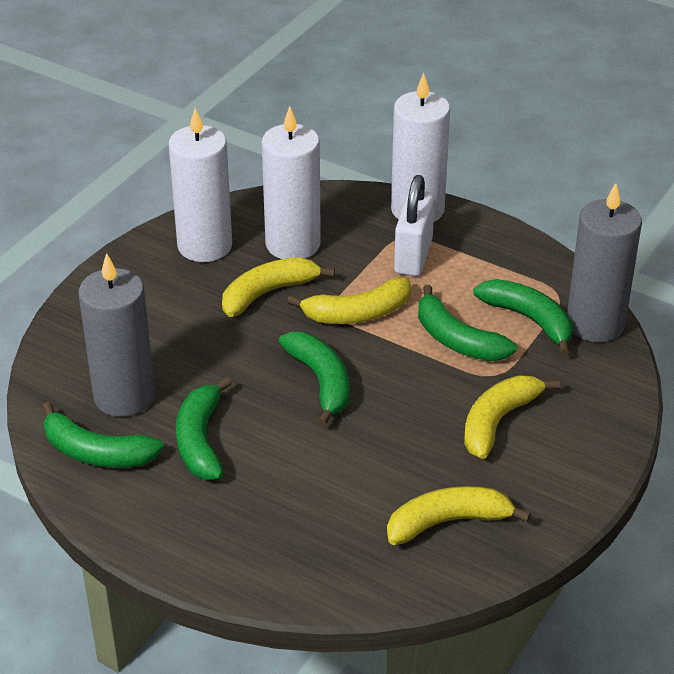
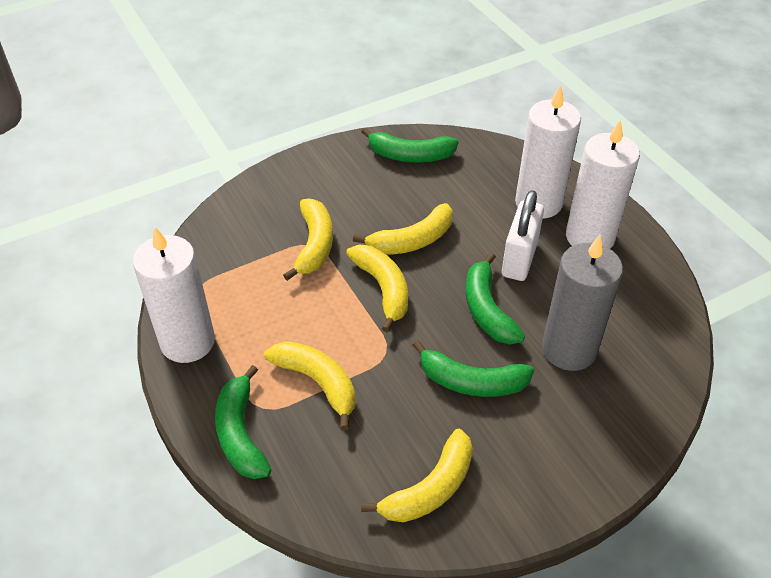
green banana: 5 -> 4
grey candle: 2 -> 1
yellow banana: 4 -> 5

